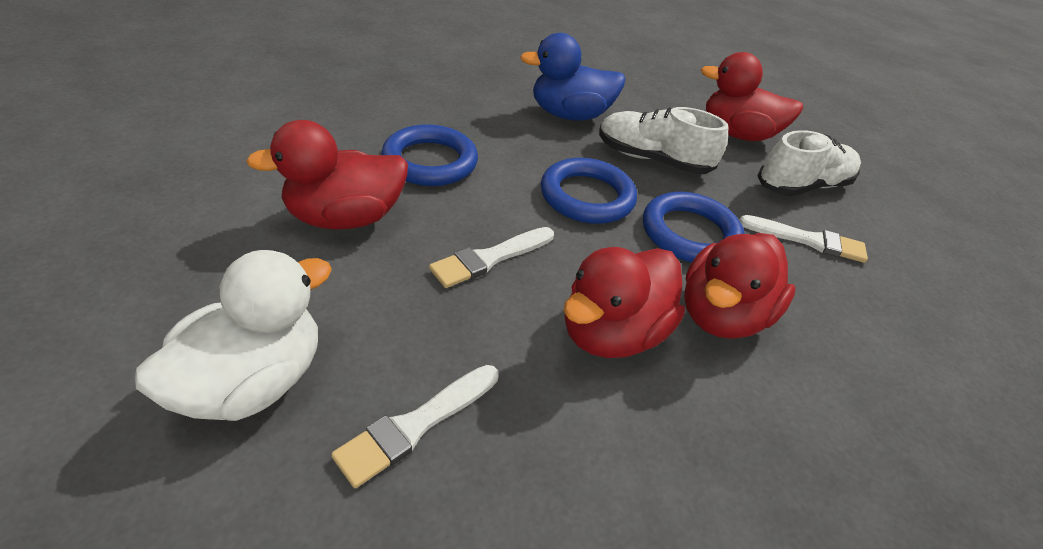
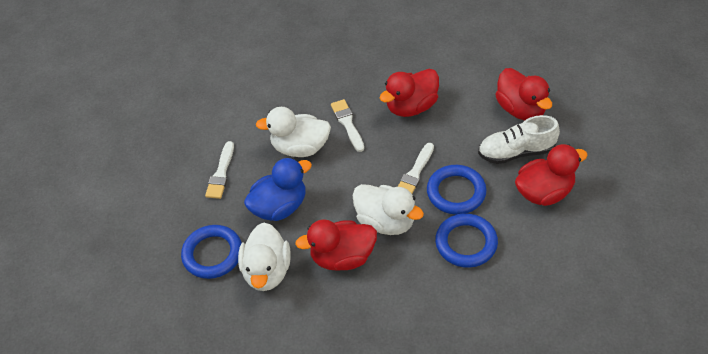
white duck: 1 -> 3
white shoe: 2 -> 1

